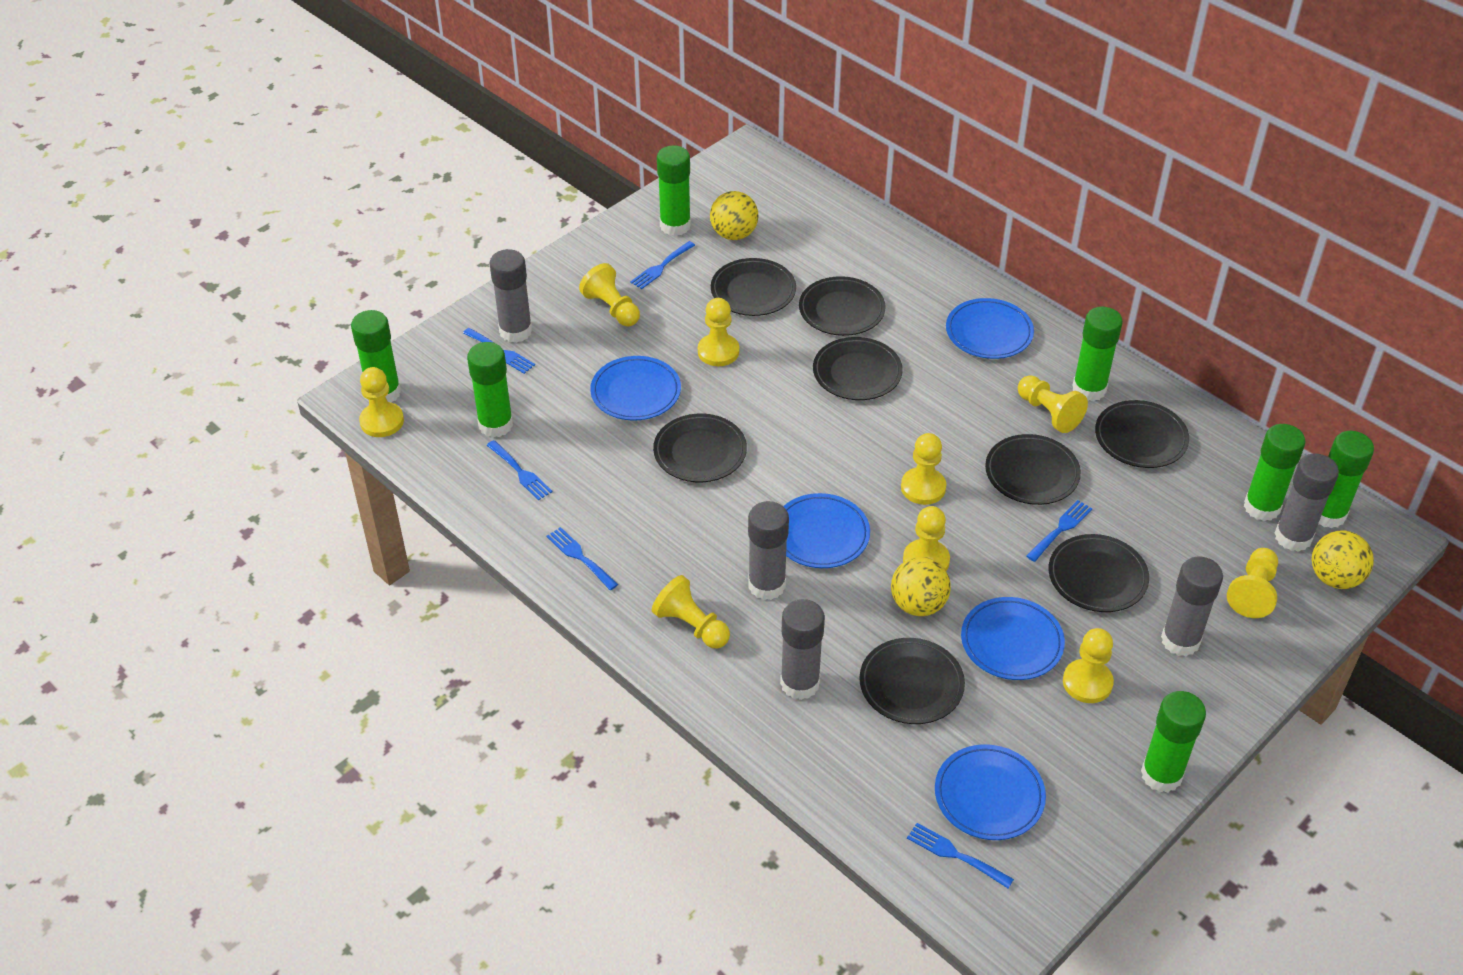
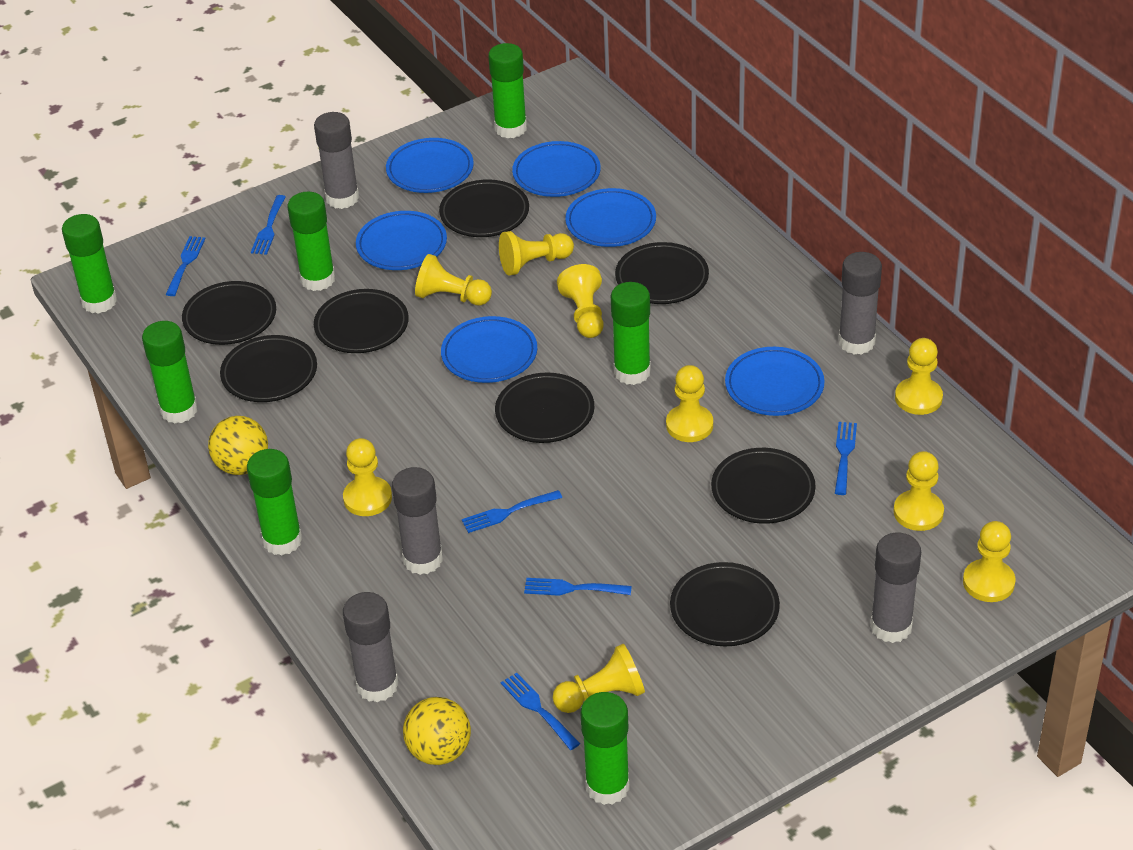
blue plate: 5 -> 6
yellow ball: 3 -> 2

